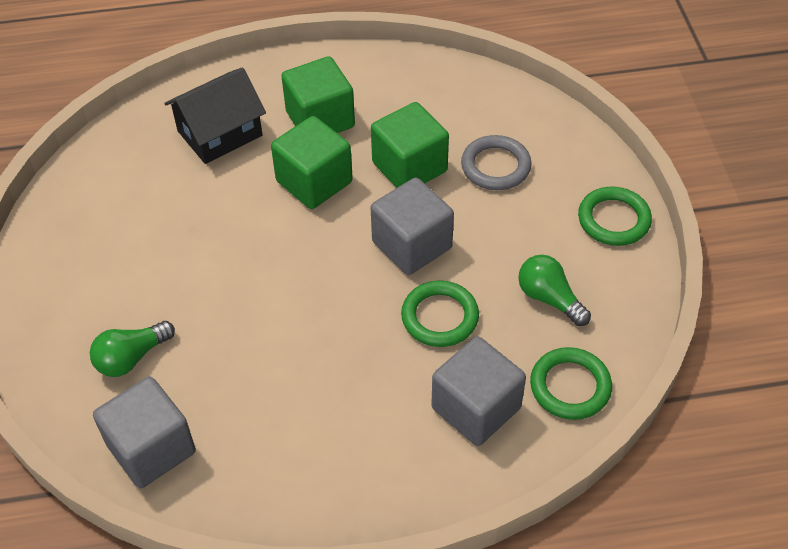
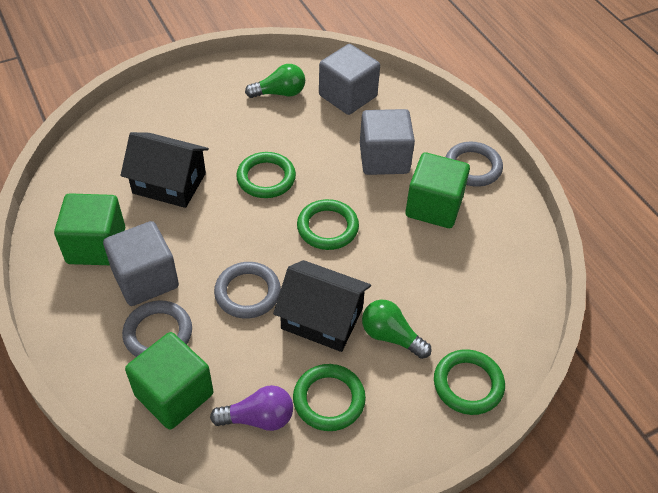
black house: 1 -> 2
green ring: 3 -> 4
grey ring: 1 -> 3
purple light bulb: 0 -> 1

